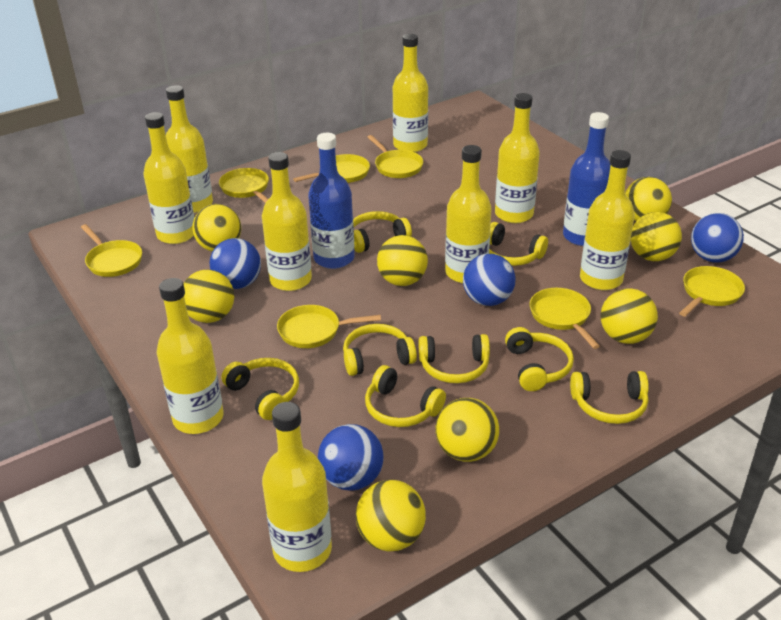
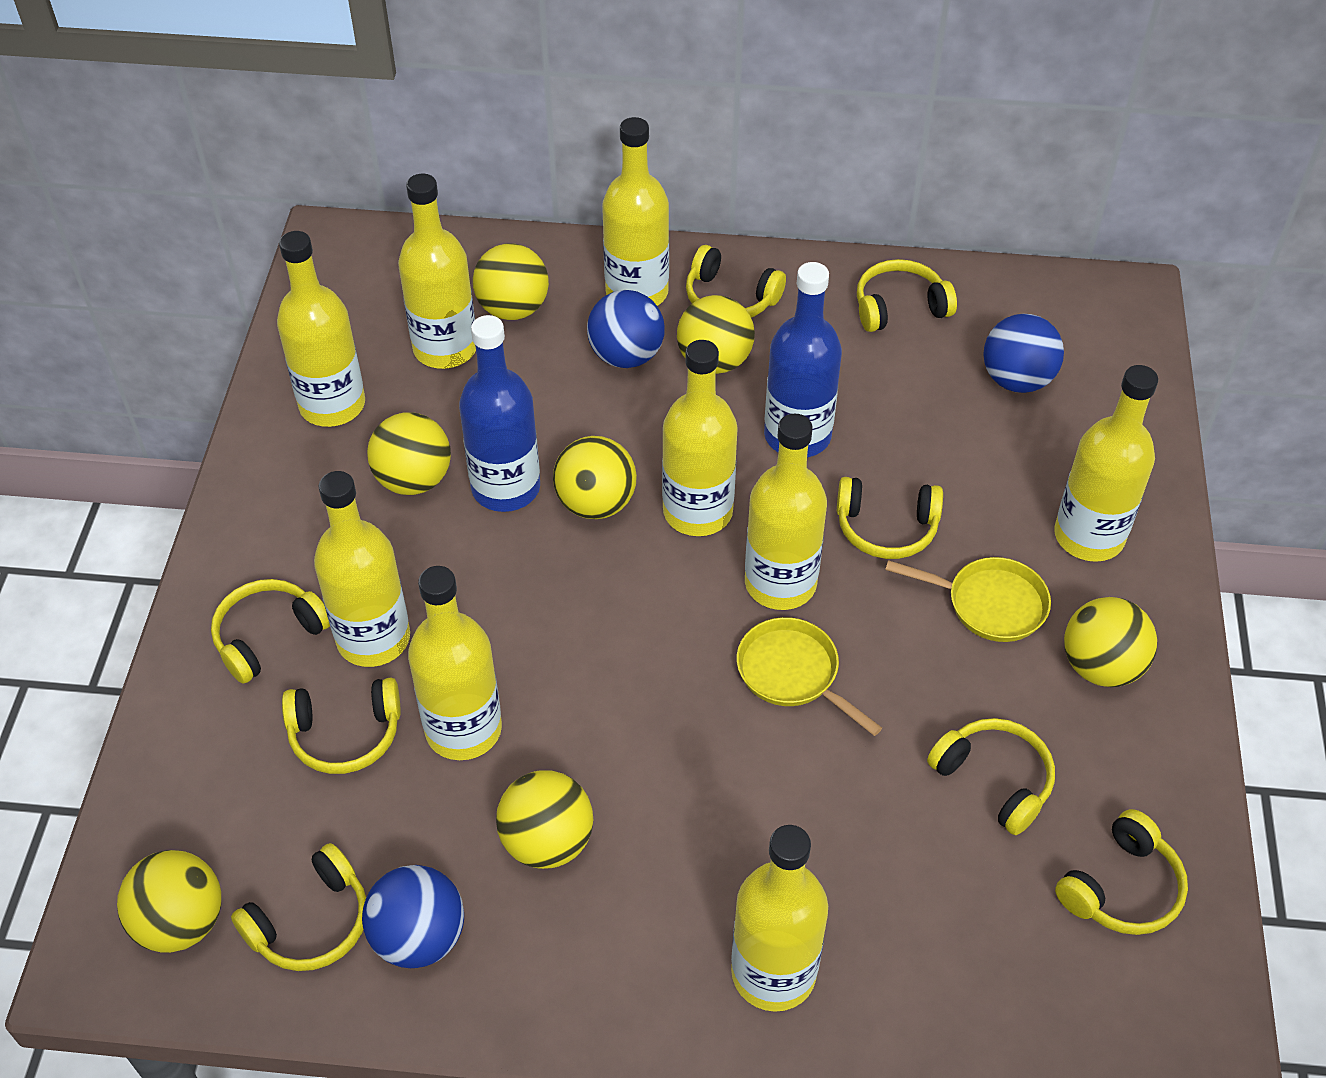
blue ball: 4 -> 3
yellow ball: 8 -> 7
yellow pan: 7 -> 2

